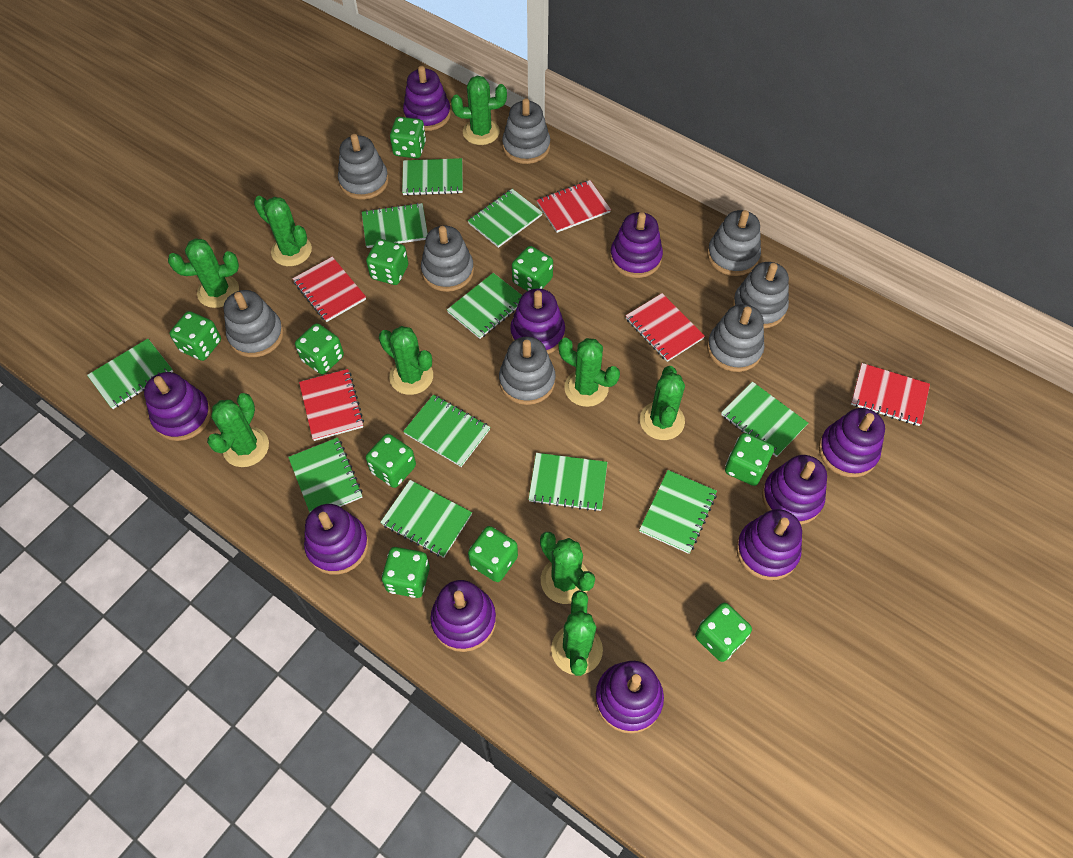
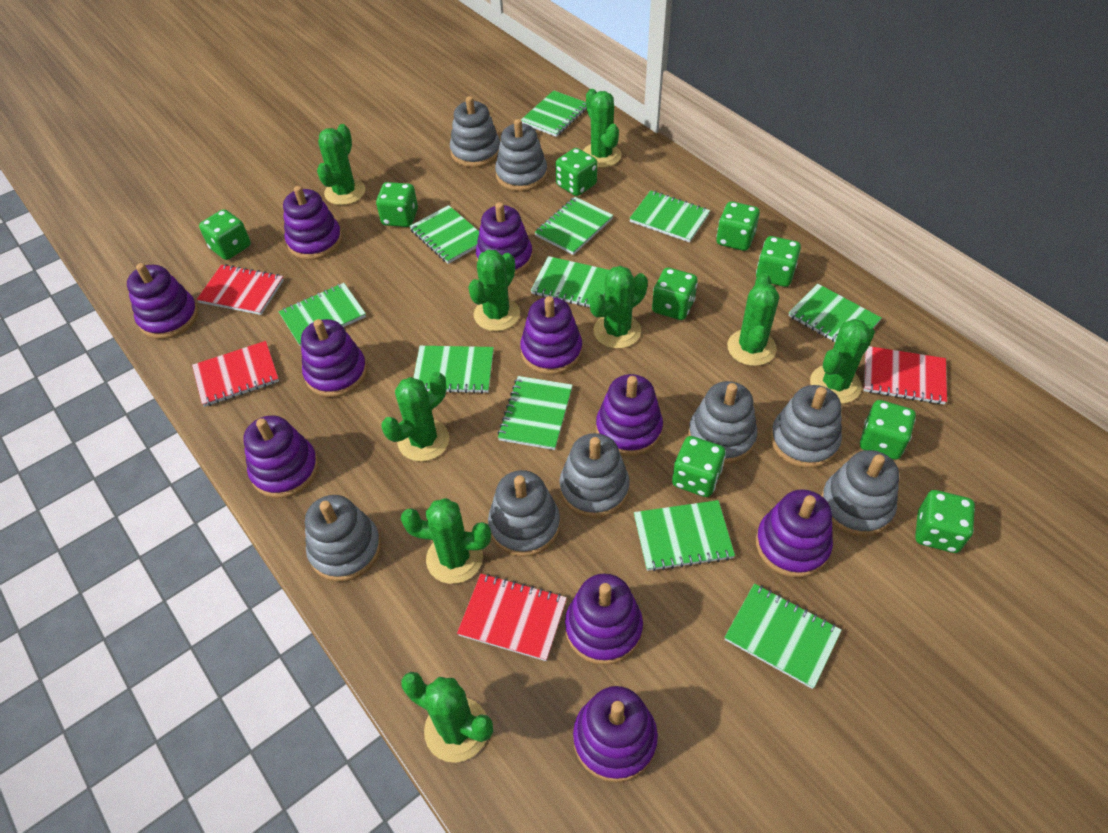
green dice: 10 -> 9
red notebook: 5 -> 4

